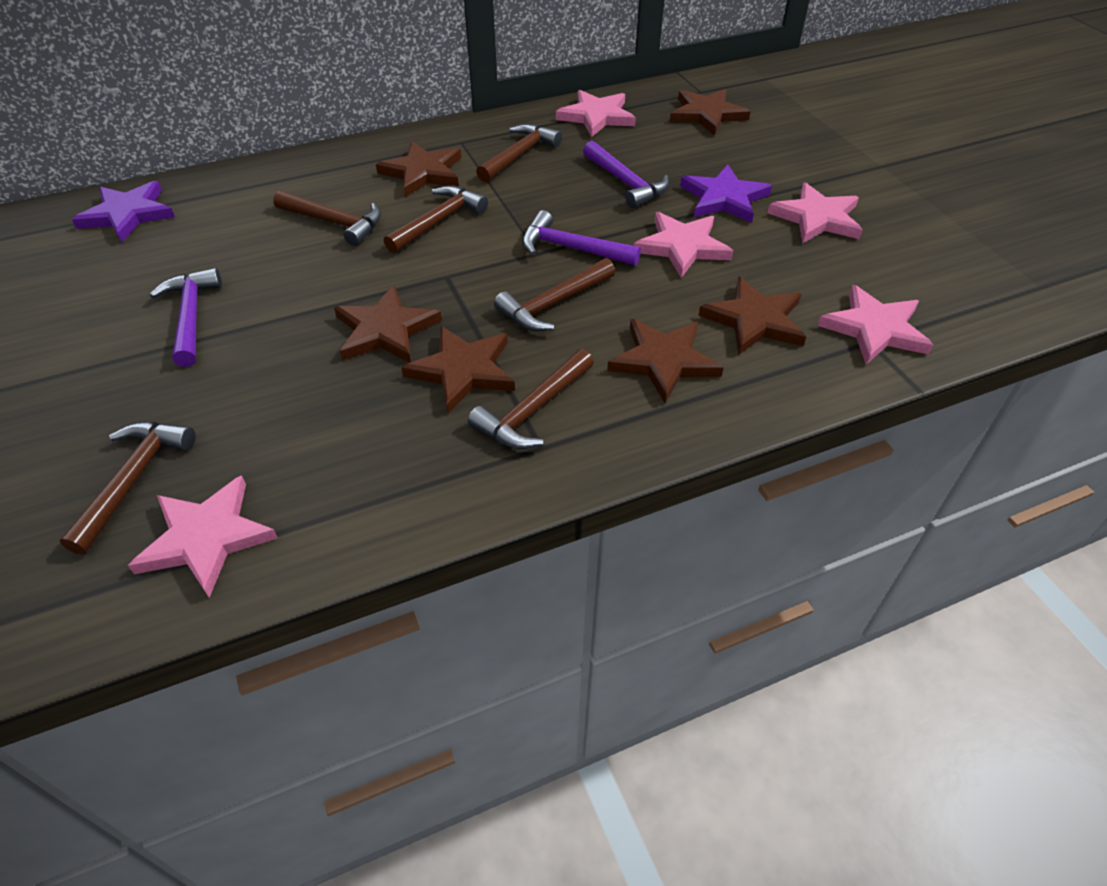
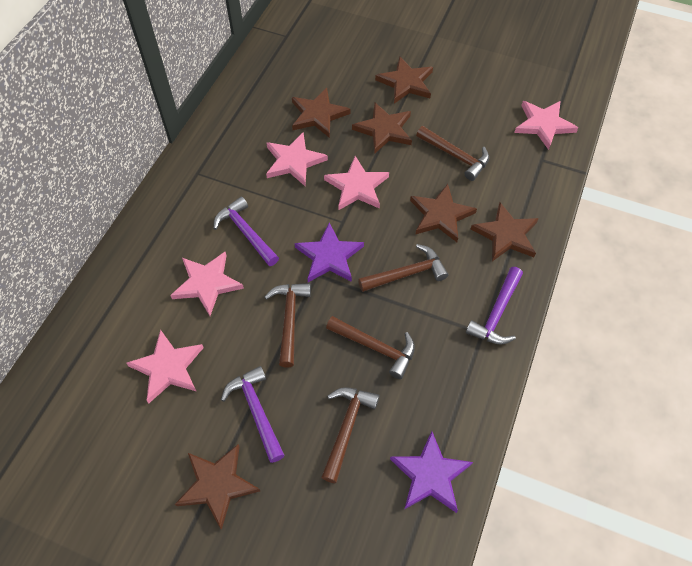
brown hammer: 6 -> 5

